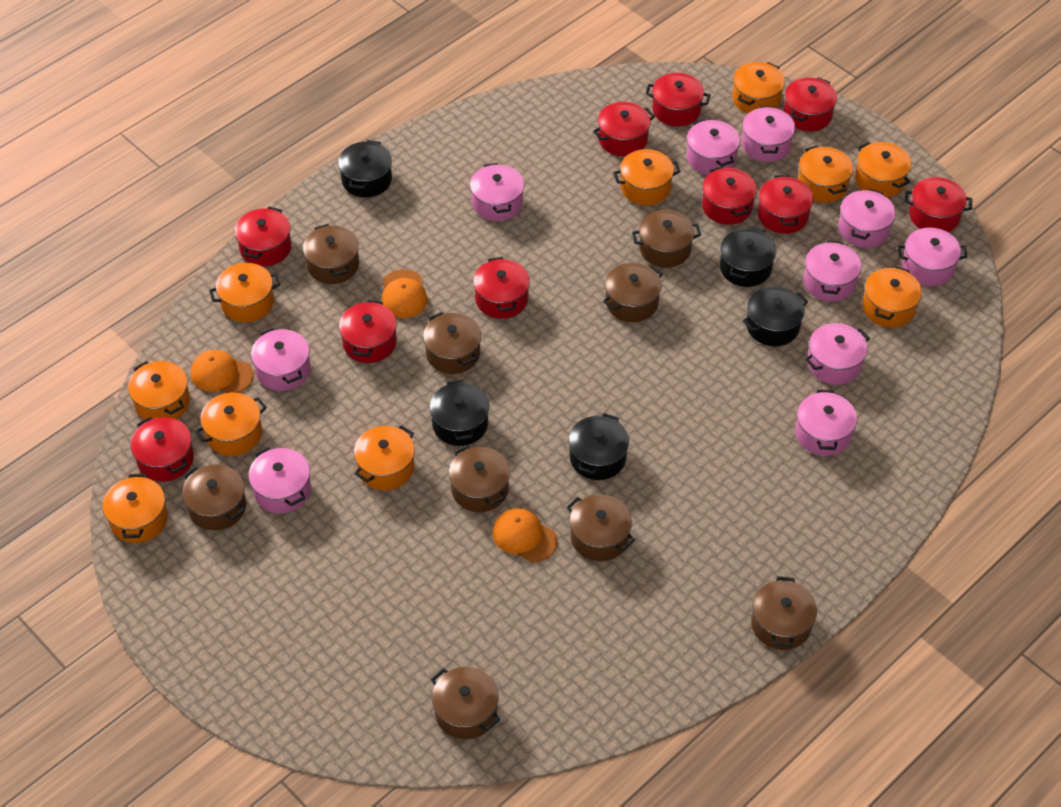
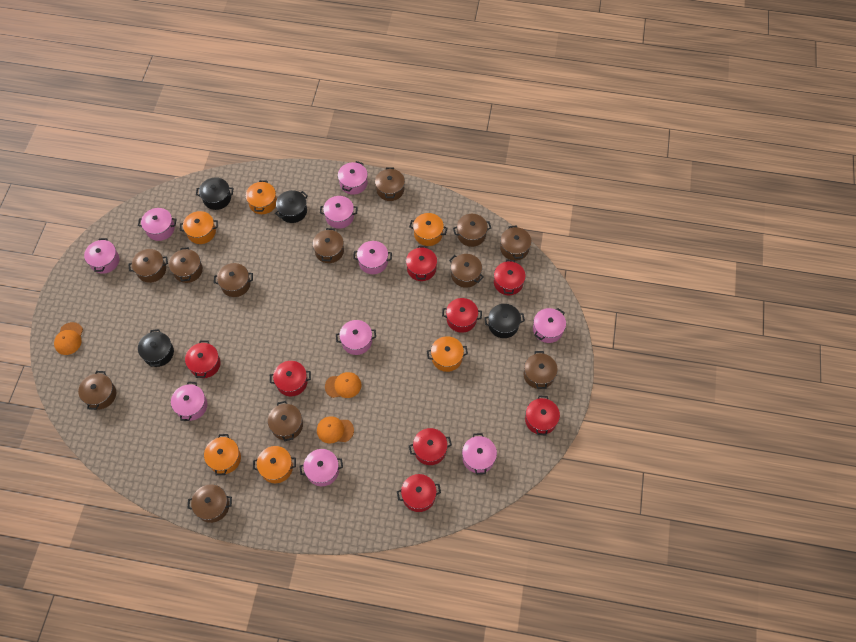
black pot: 5 -> 4
brown pot: 9 -> 12
orange pot: 10 -> 6
red pot: 10 -> 8

